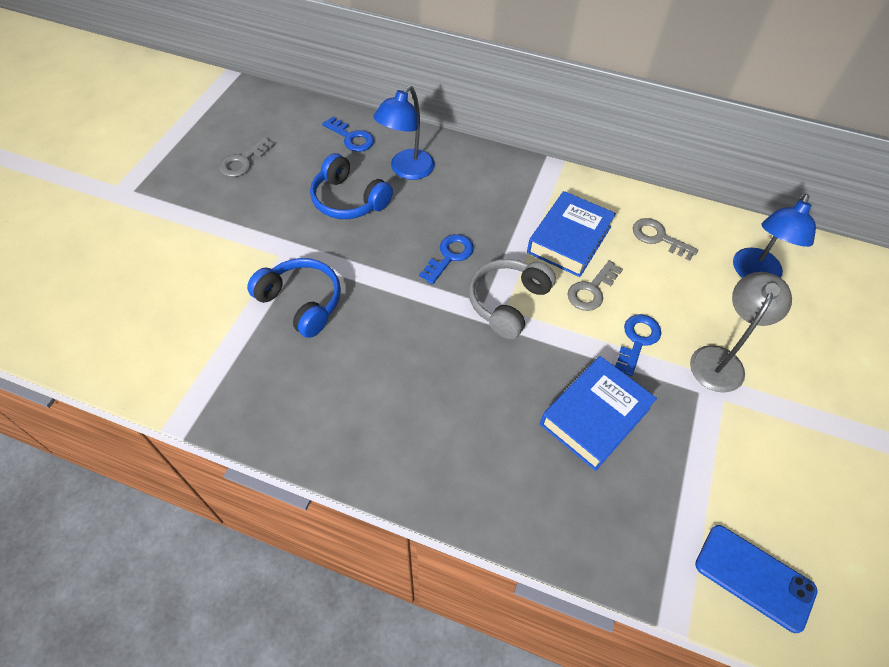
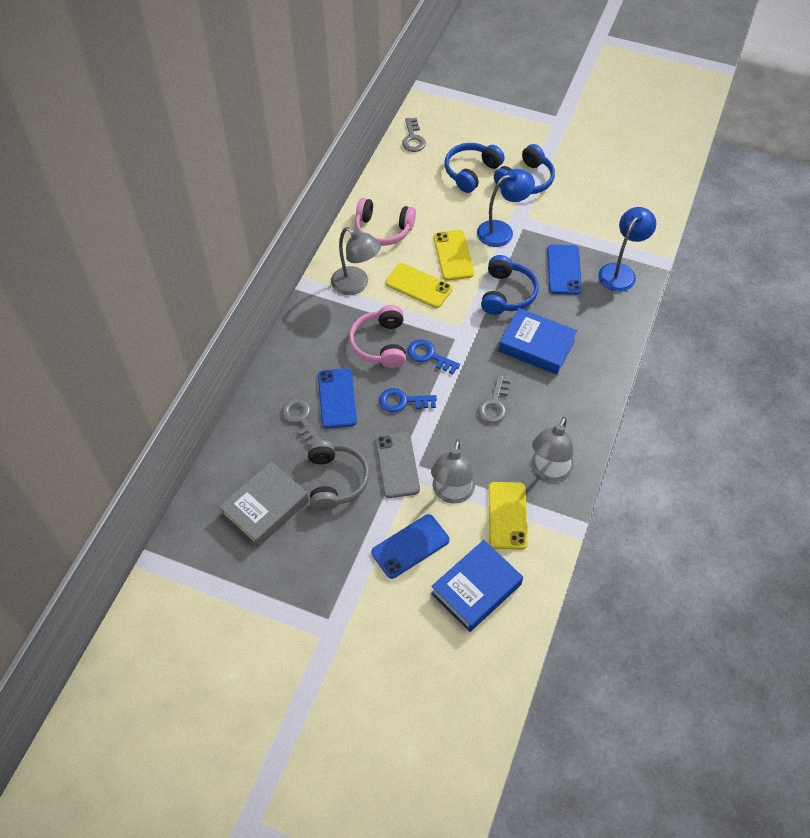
blue headphones: 2 -> 3
blue key: 3 -> 2
blue phone: 1 -> 3
grey book: 0 -> 1
grey lamp: 1 -> 3
grey phone: 0 -> 1
pink headphones: 0 -> 2
yellow phone: 0 -> 3

